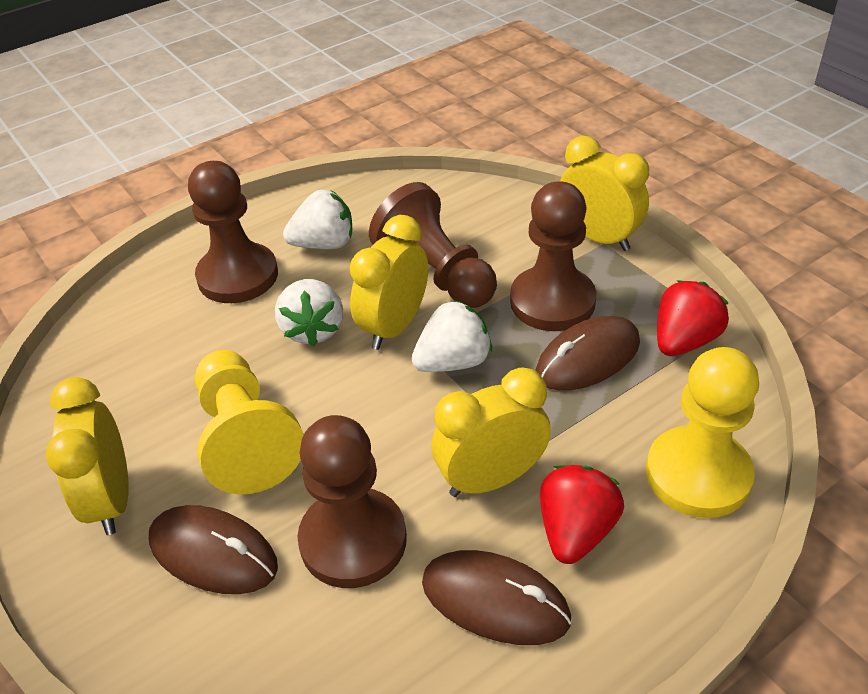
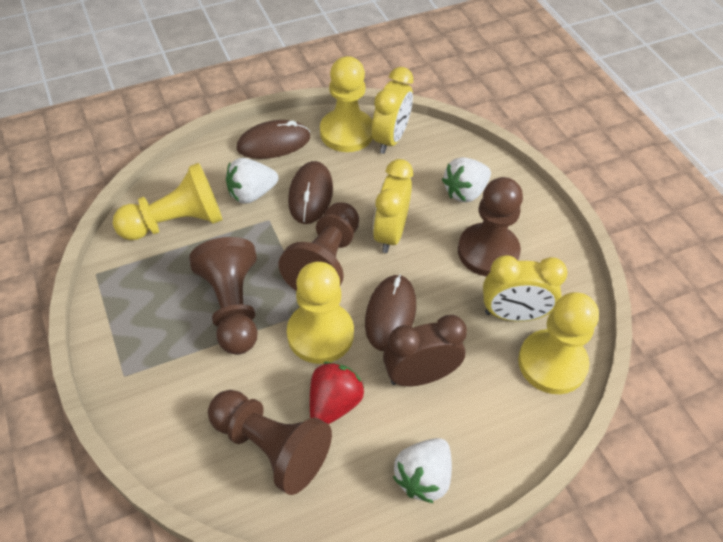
brown clock: 0 -> 1
red strawberry: 2 -> 1
yellow clock: 4 -> 3
yellow pawn: 2 -> 4

